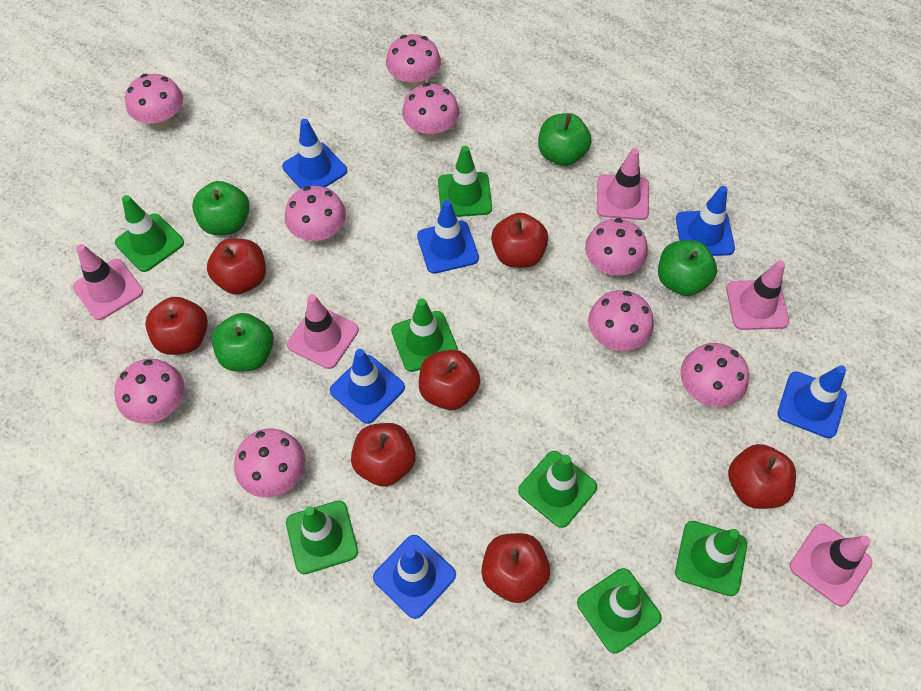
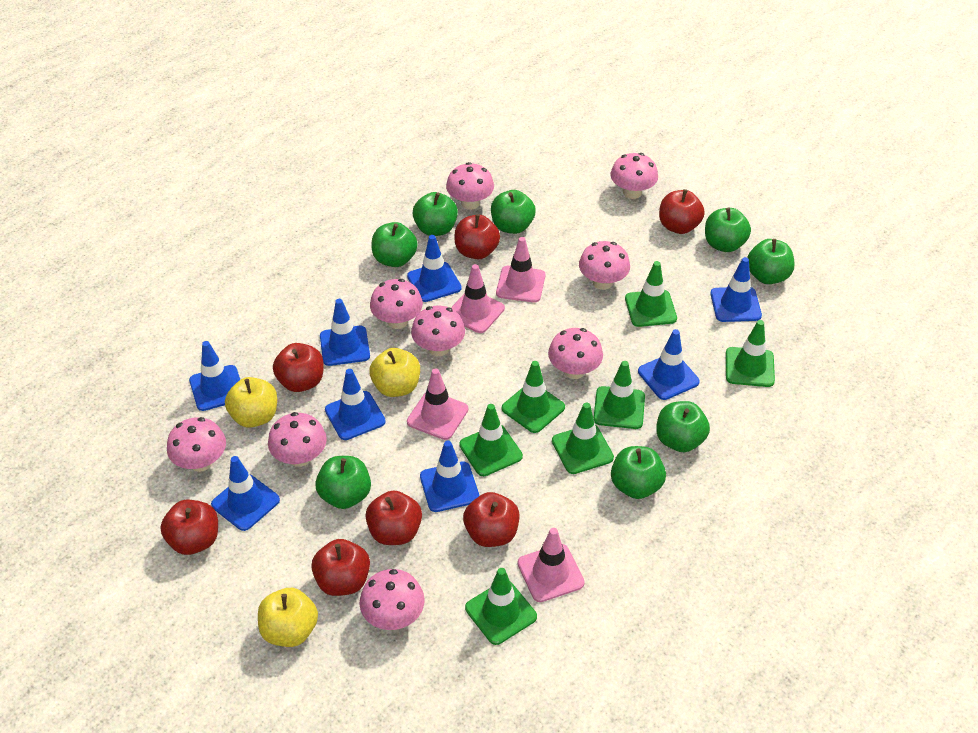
blue traffic cone: 6 -> 8
green apple: 4 -> 8
pink traffic cone: 5 -> 4
yellow apple: 0 -> 3

